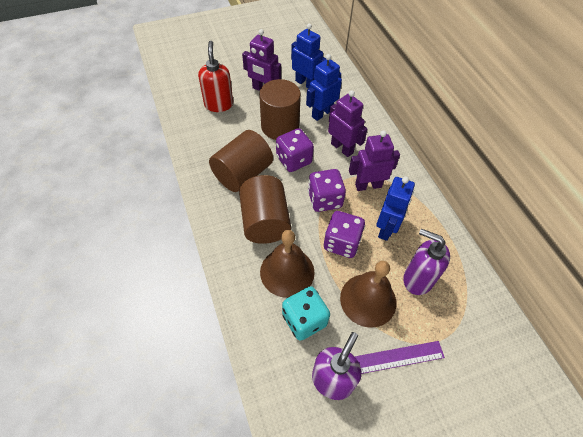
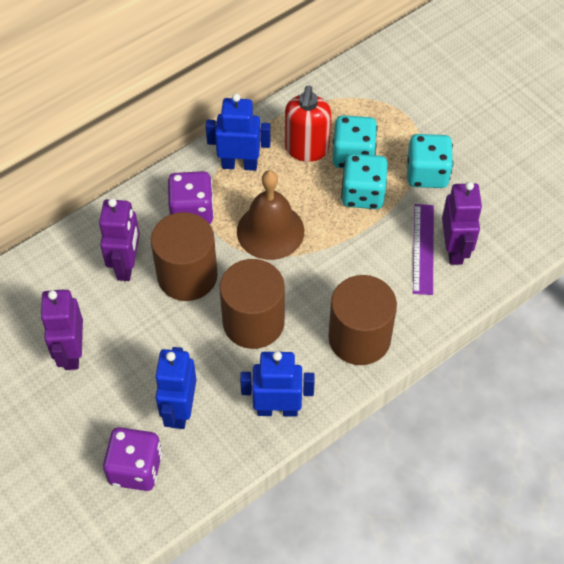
brown bell: 2 -> 1
purple dice: 3 -> 2
purple soap dispenser: 2 -> 0
turquoise dice: 1 -> 3

